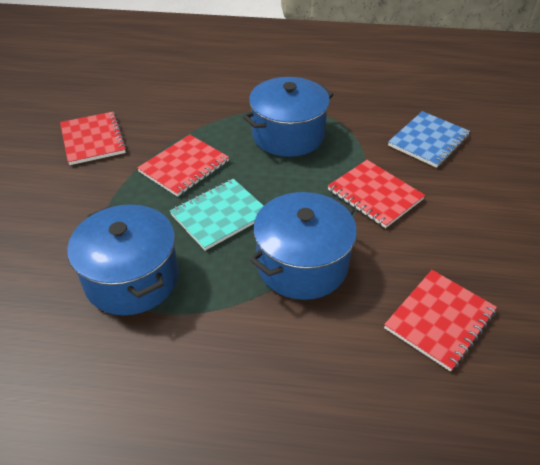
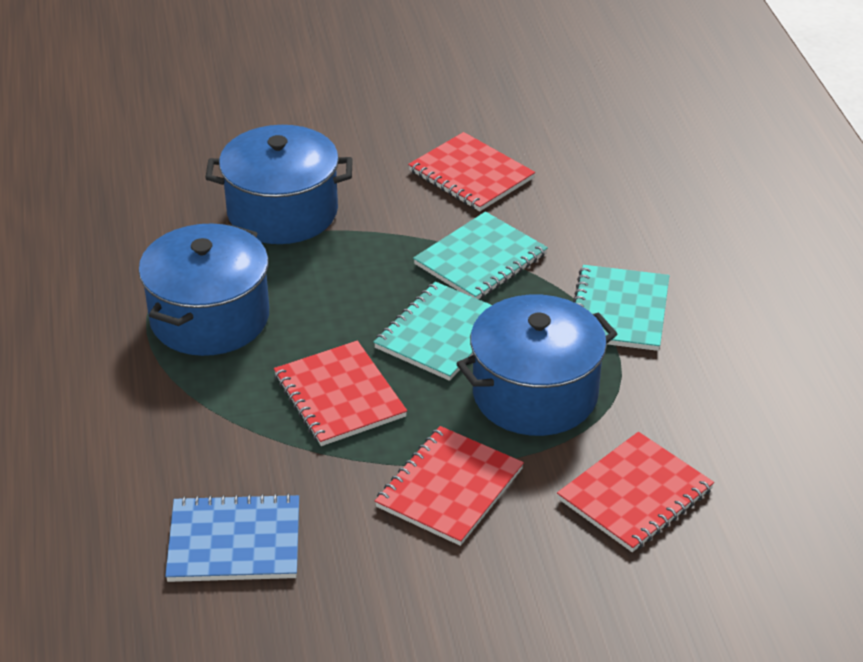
turquoise notebook: 1 -> 3

